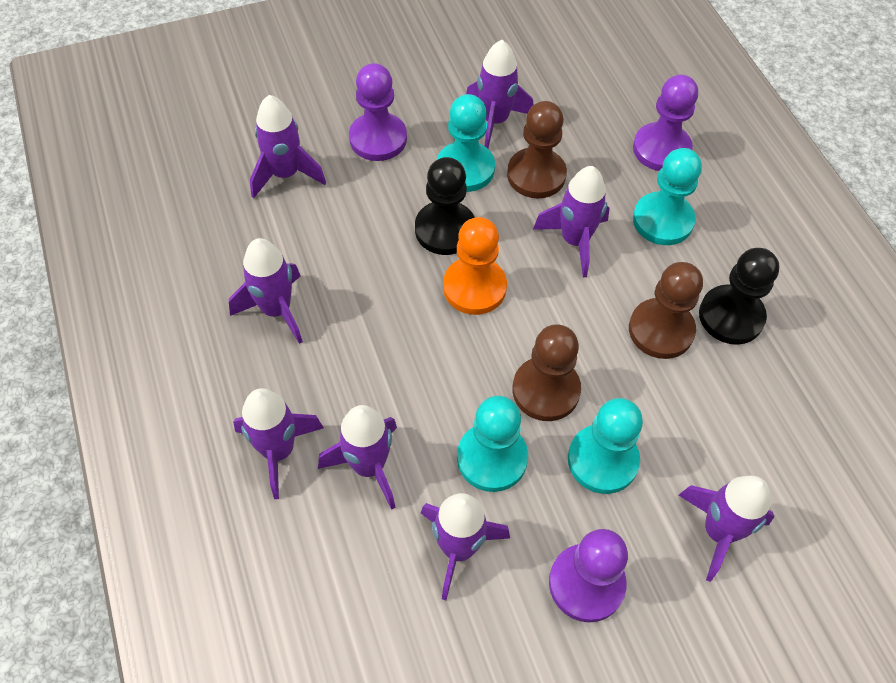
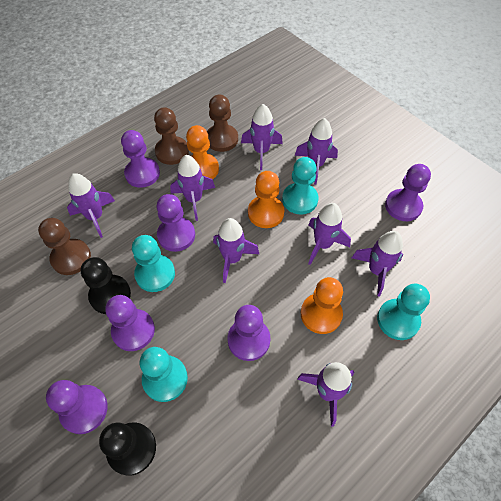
orange pawn: 1 -> 3
purple pawn: 3 -> 6

